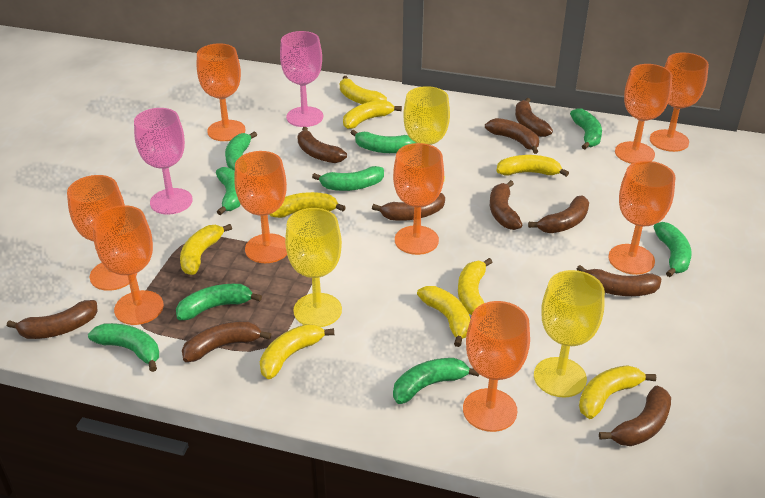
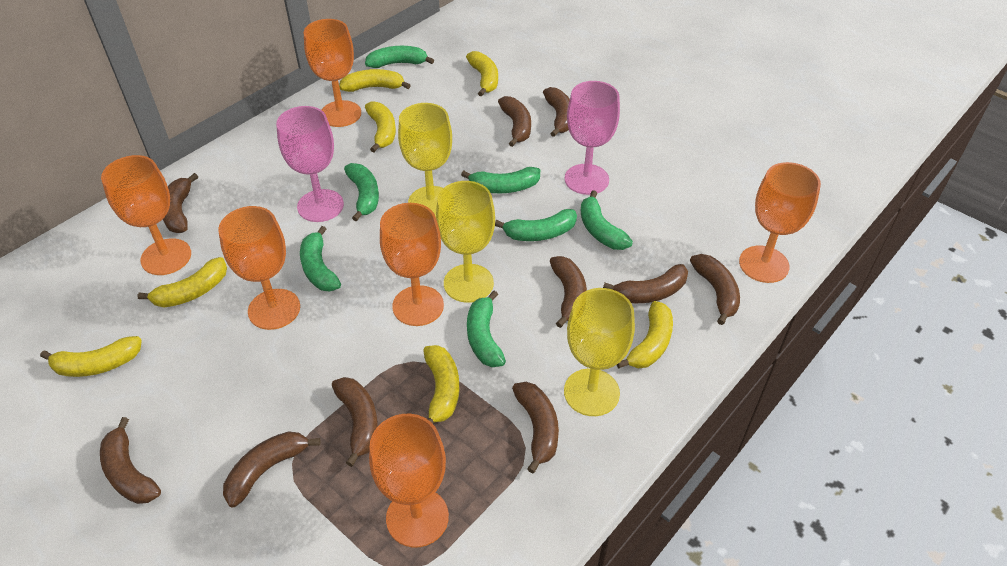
green banana: 9 -> 7
orange goblet: 9 -> 6
yellow banana: 9 -> 7

